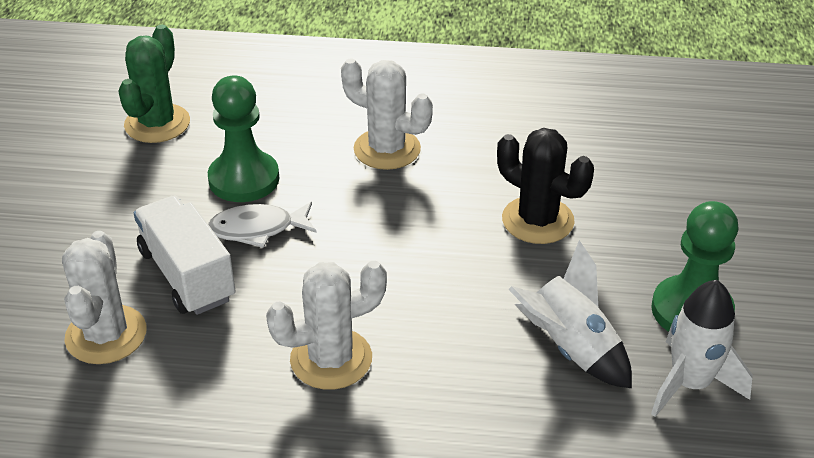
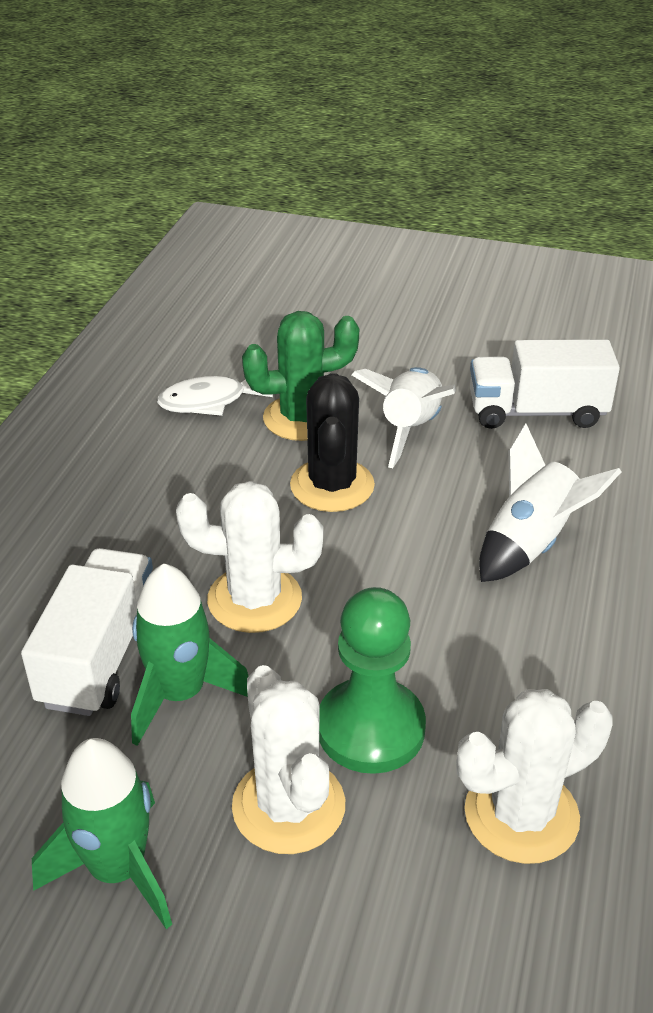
green pawn: 2 -> 1
green rocket: 0 -> 2
white truck: 1 -> 2

